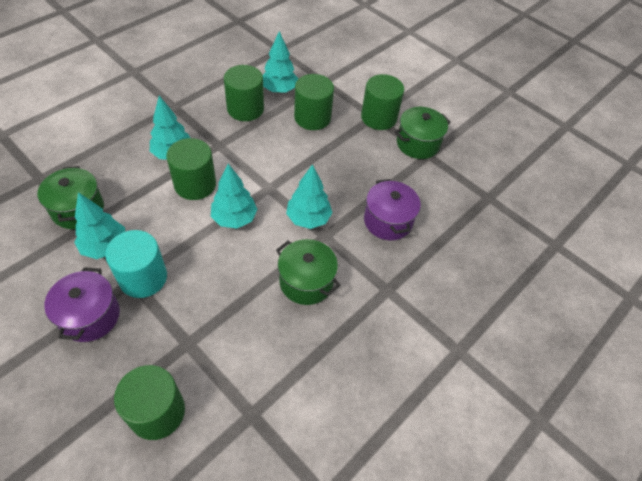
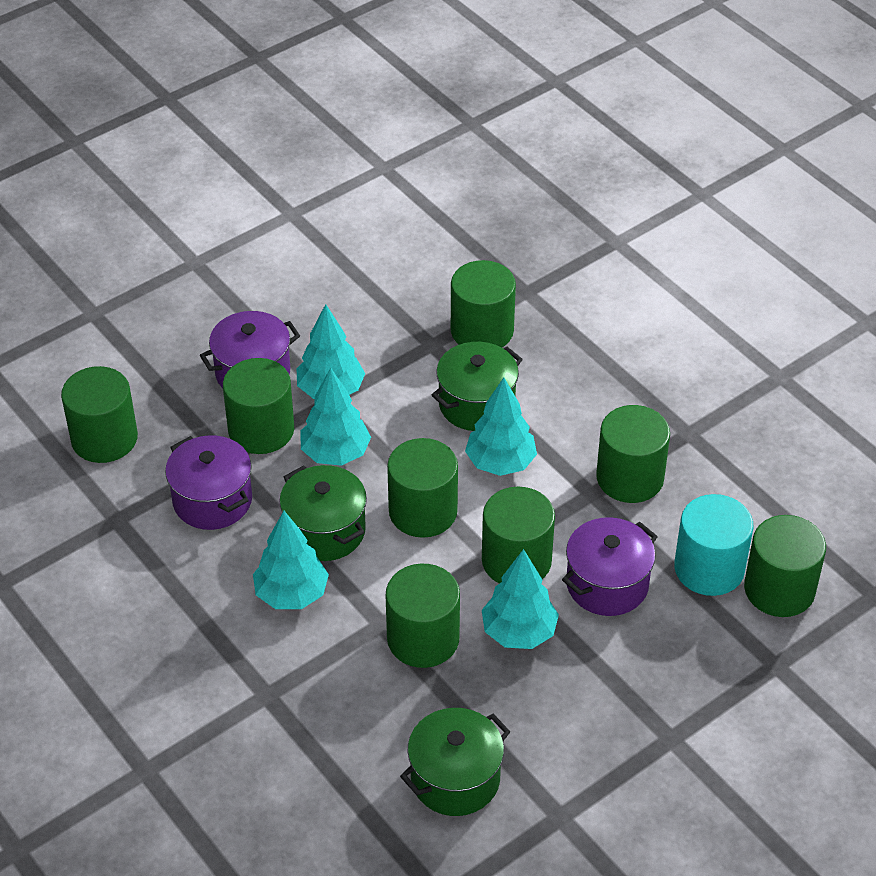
green cylinder: 5 -> 8
purple pot: 2 -> 3

